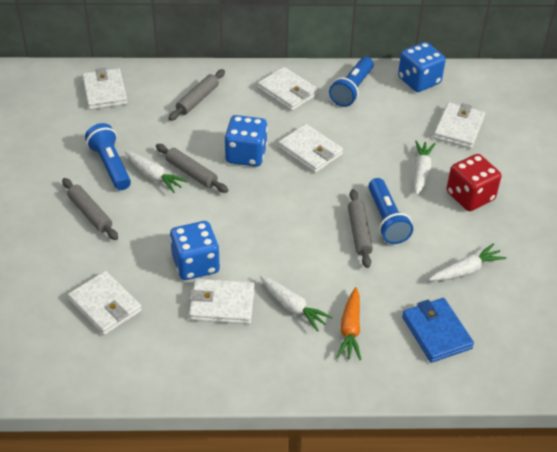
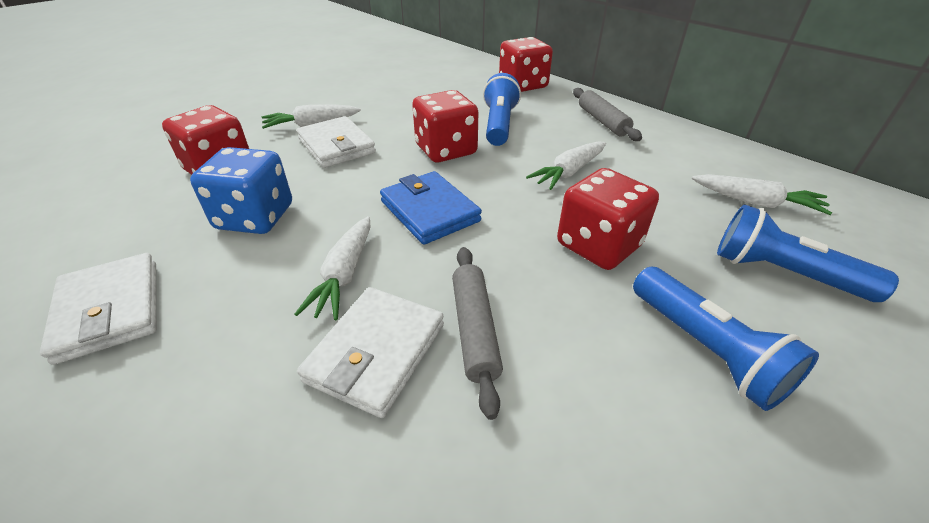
blue dice: 3 -> 1
grey rolling pin: 4 -> 2
orange carrot: 1 -> 0
red dice: 1 -> 4
white wallet: 6 -> 3

